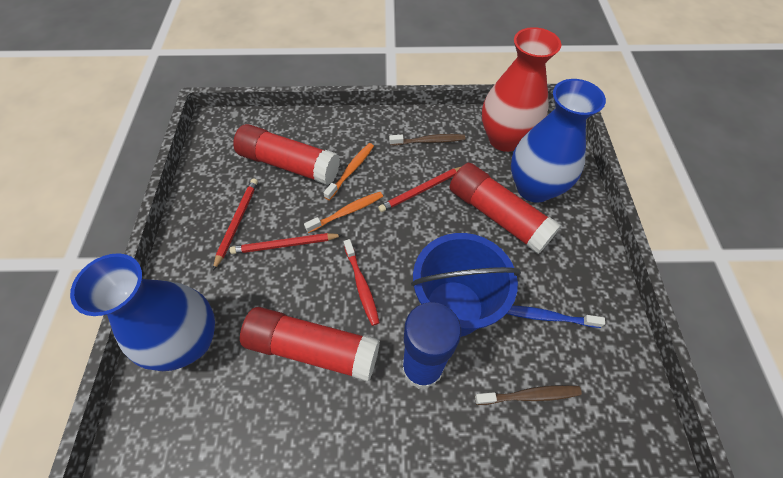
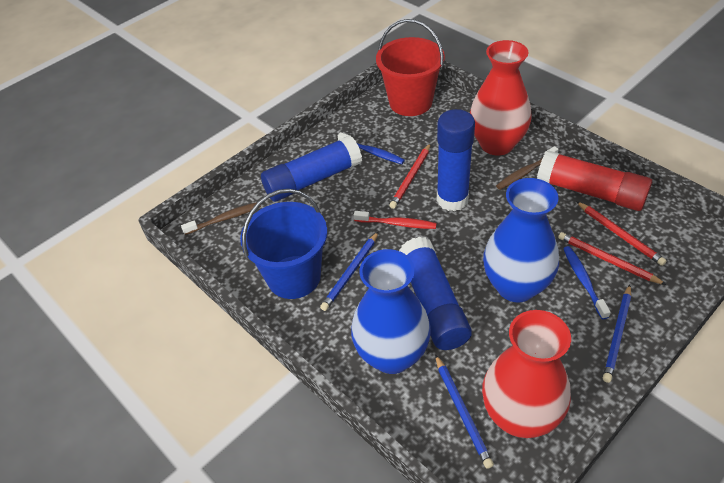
blue glue stick: 1 -> 3
blue pencil: 0 -> 3
blue toothbrush: 1 -> 2
orange toothbrush: 2 -> 0
red bucket: 0 -> 1
red glue stick: 3 -> 1
red vase: 1 -> 2

